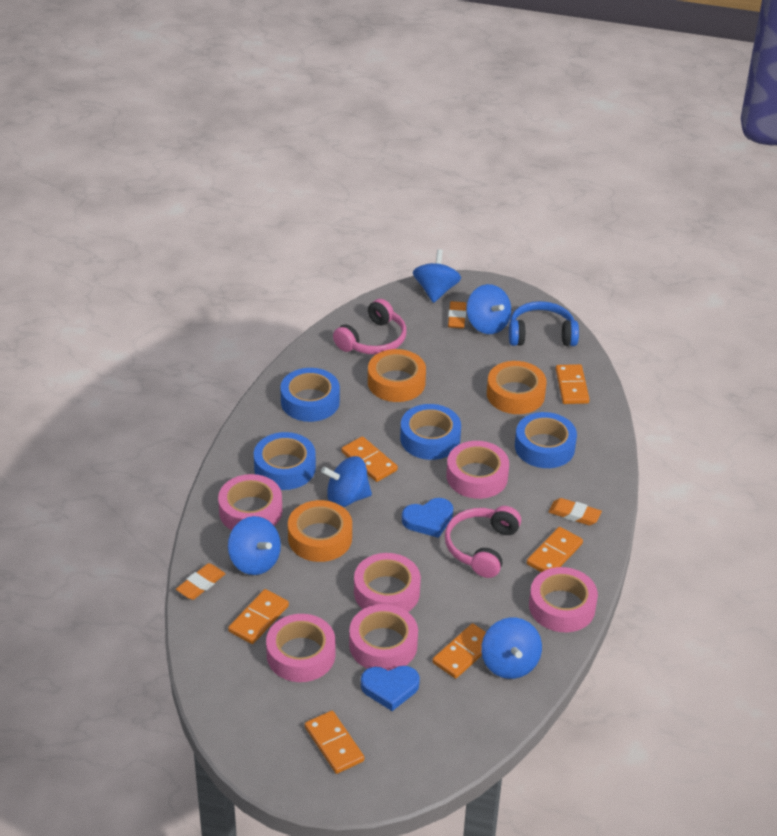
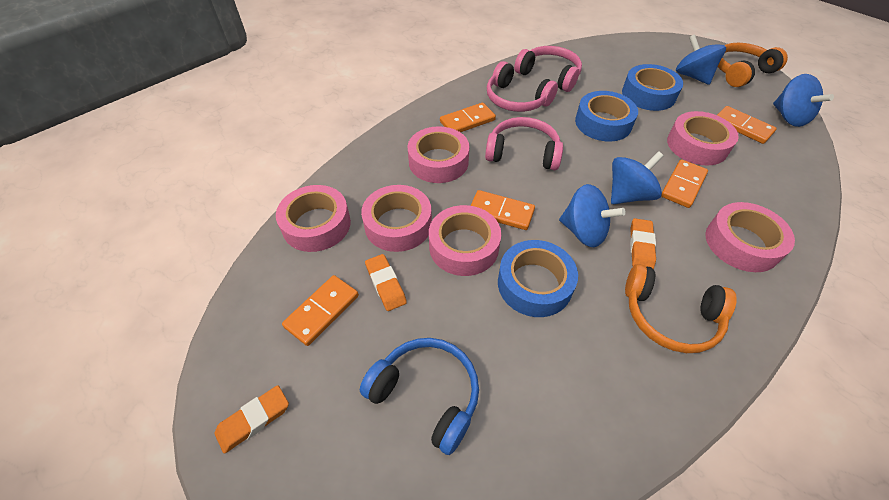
blue heart: 2 -> 0
blue spinning top: 5 -> 4
blue tape: 4 -> 3
orange domino: 6 -> 5
orange headphones: 0 -> 2
orange tape: 3 -> 0
pink headphones: 2 -> 3

